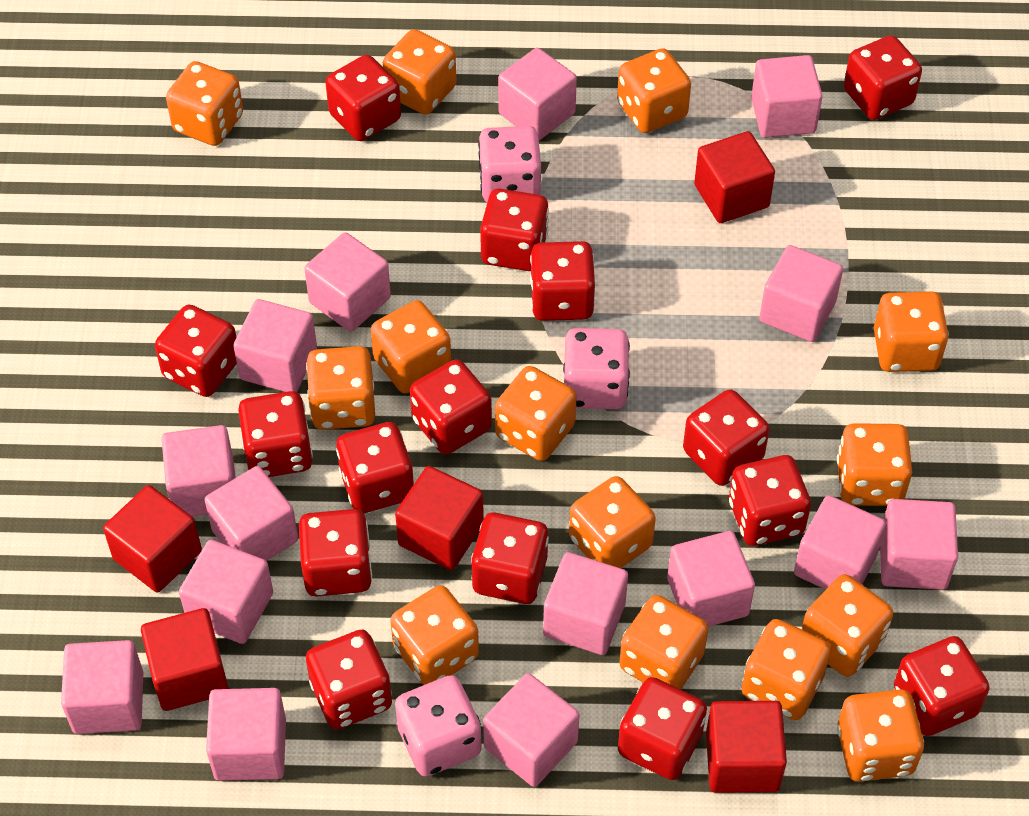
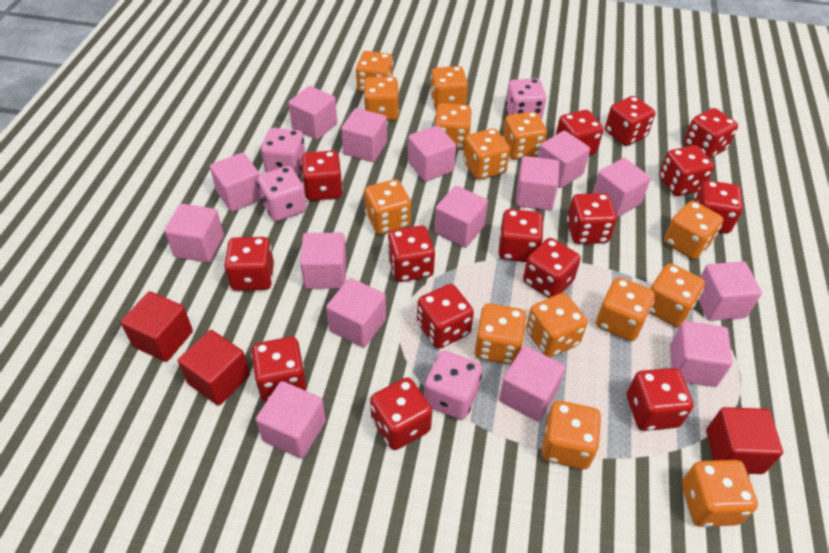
pink dice: 3 -> 4
red cube: 5 -> 3

